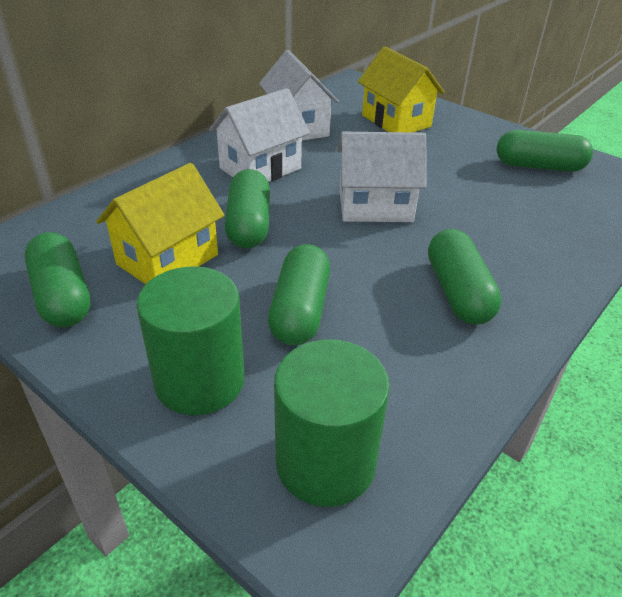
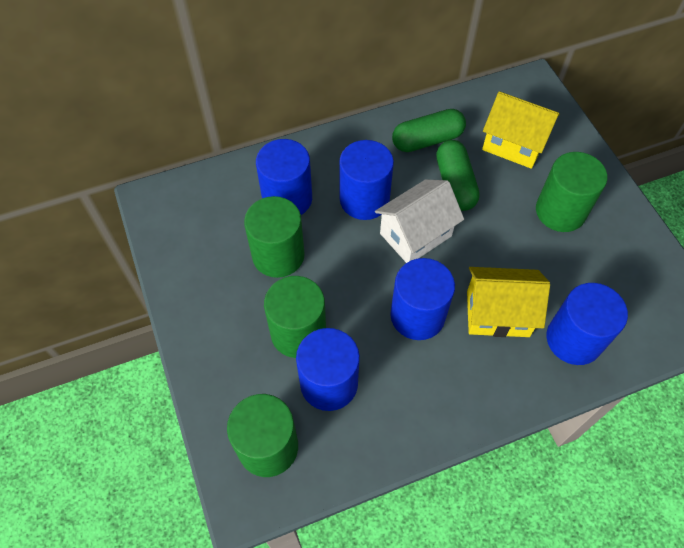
blue cylinder: 0 -> 5
green capsule: 5 -> 2
green cylinder: 2 -> 4
white house: 3 -> 1

